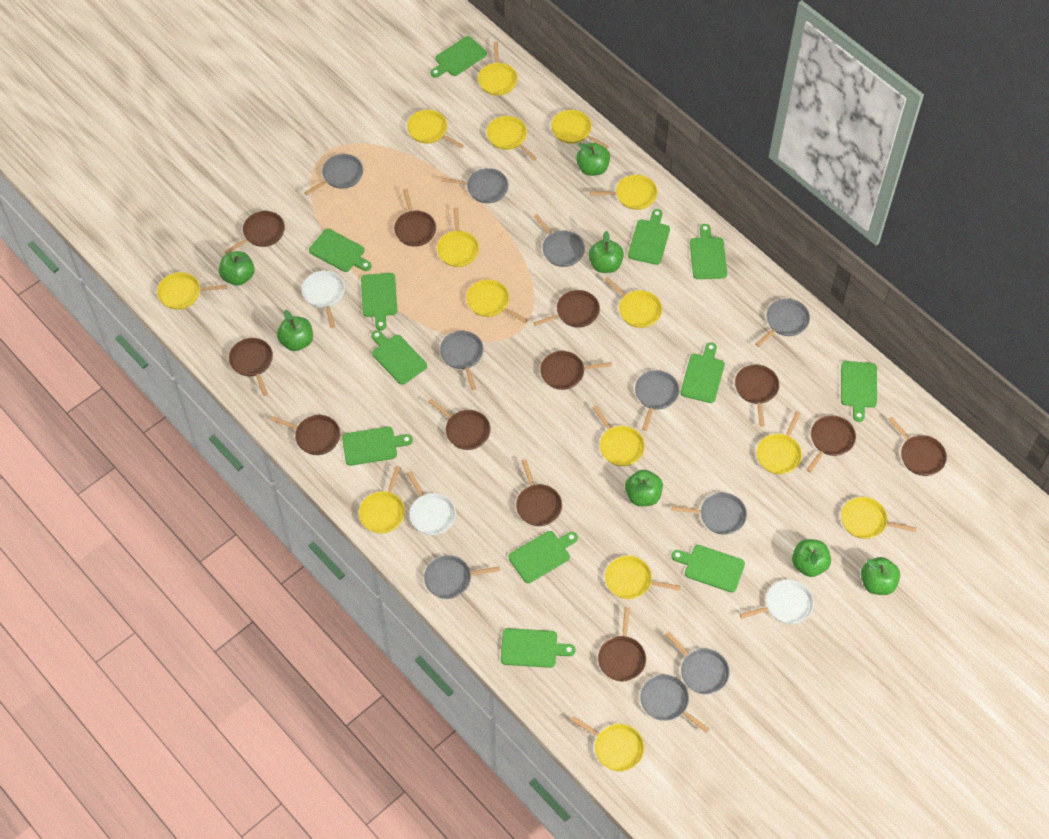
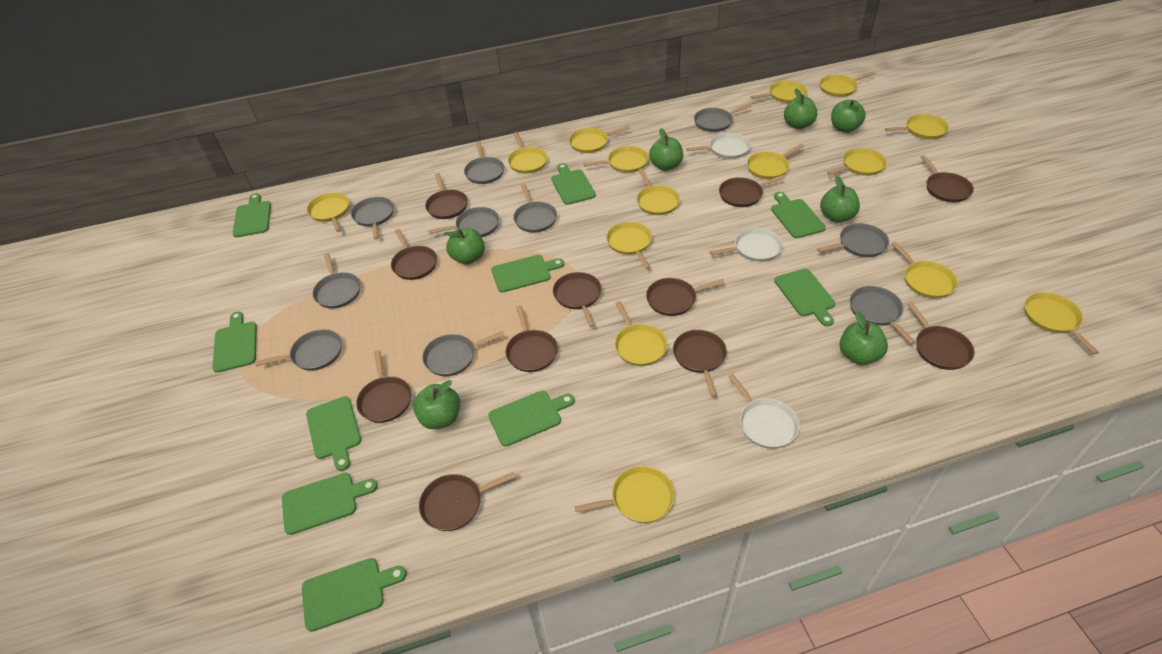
brown pan: 12 -> 11
green cutting board: 12 -> 10

